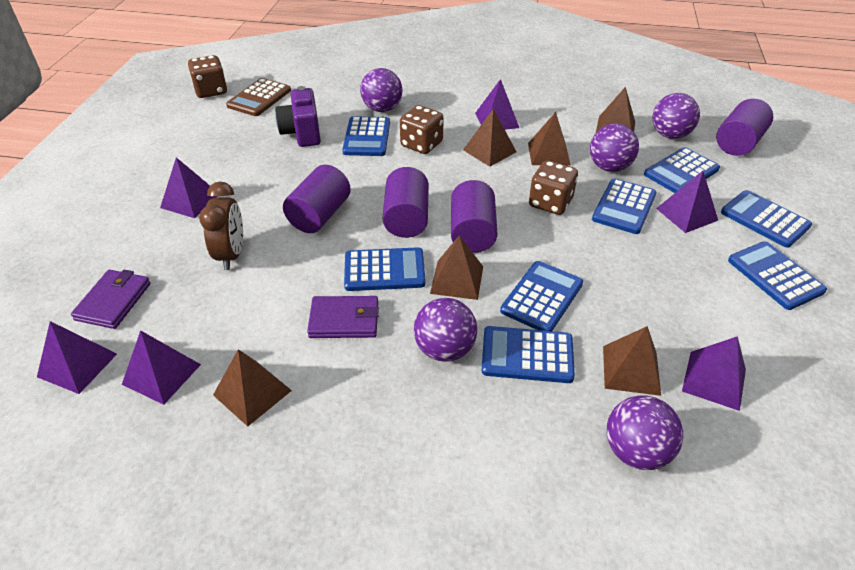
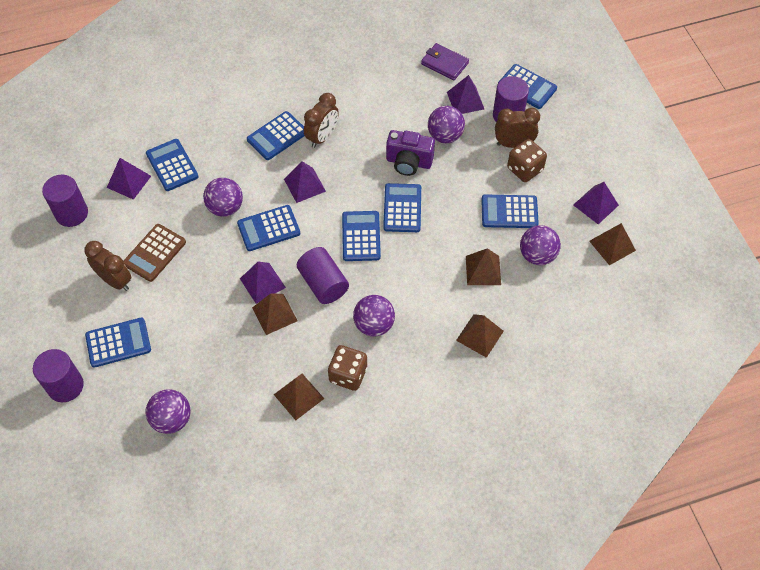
brown clock: 1 -> 3
brown dice: 3 -> 2
brown pyramid: 6 -> 5
purple pyramid: 6 -> 5
purple wallet: 2 -> 1

